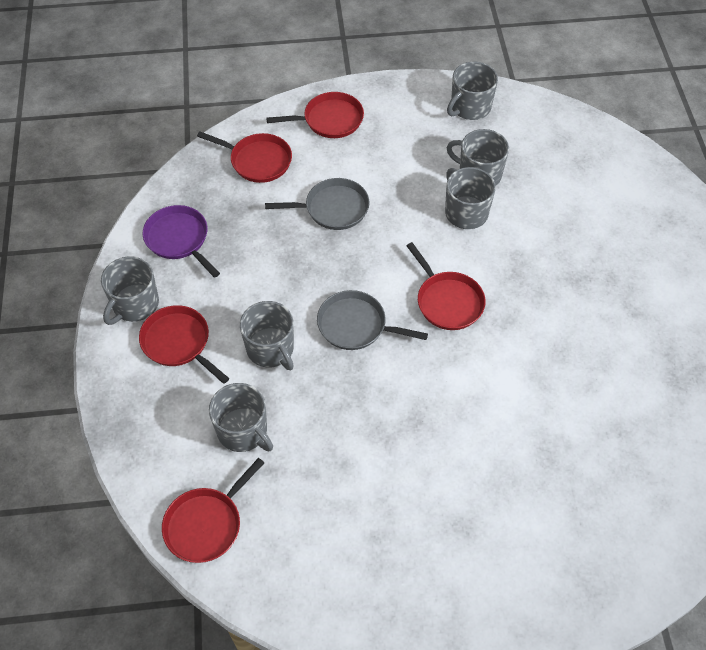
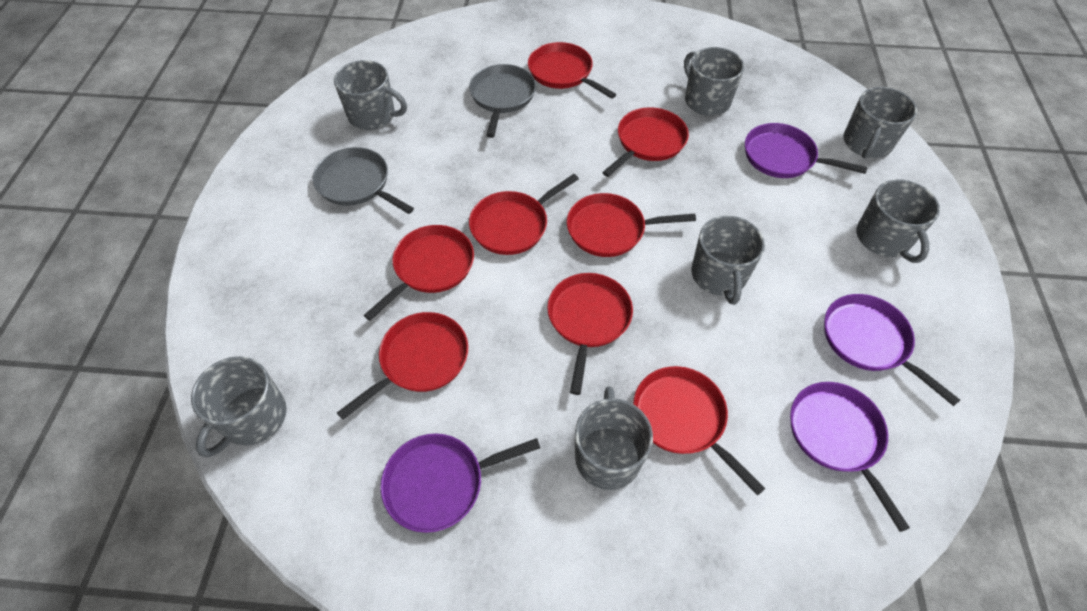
grey mug: 6 -> 7
purple pan: 1 -> 4
red pan: 5 -> 8

